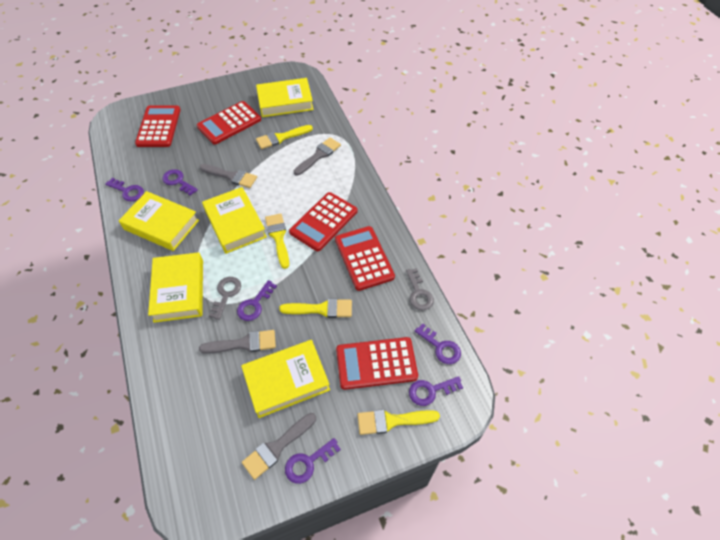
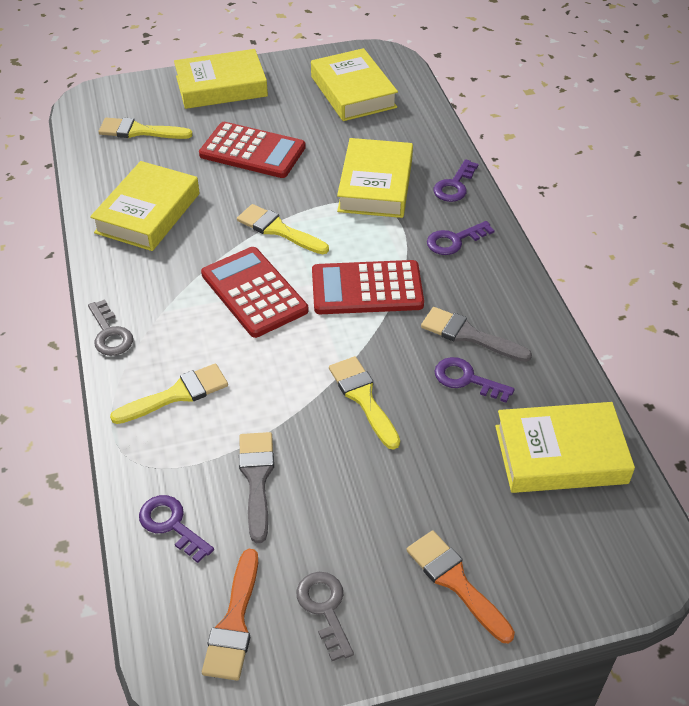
grey brush: 4 -> 2
orange brush: 0 -> 2
purple key: 6 -> 4
red calculator: 5 -> 3

